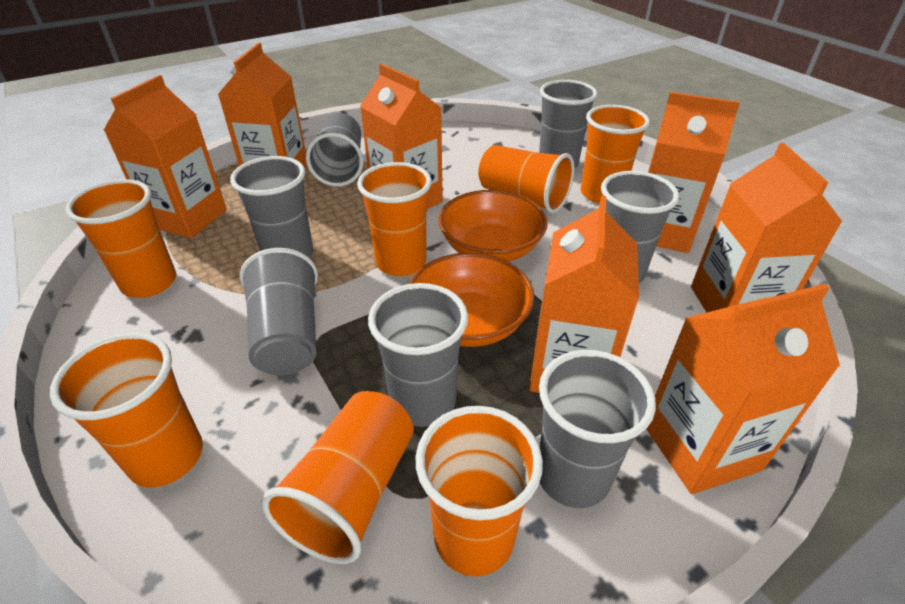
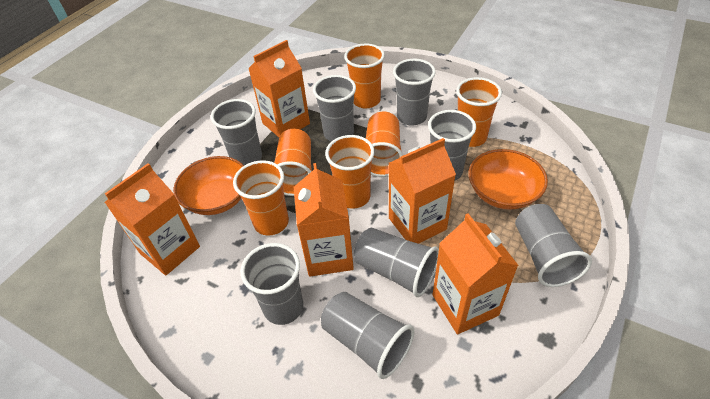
grey cup: 7 -> 8
orange carton: 7 -> 5
orange cup: 7 -> 6

